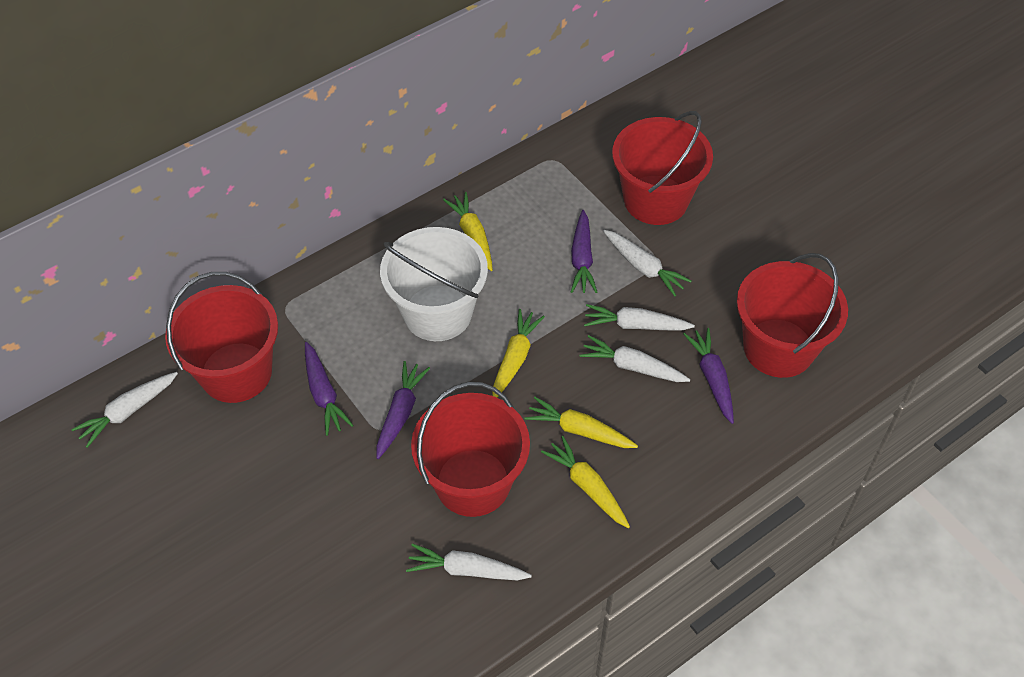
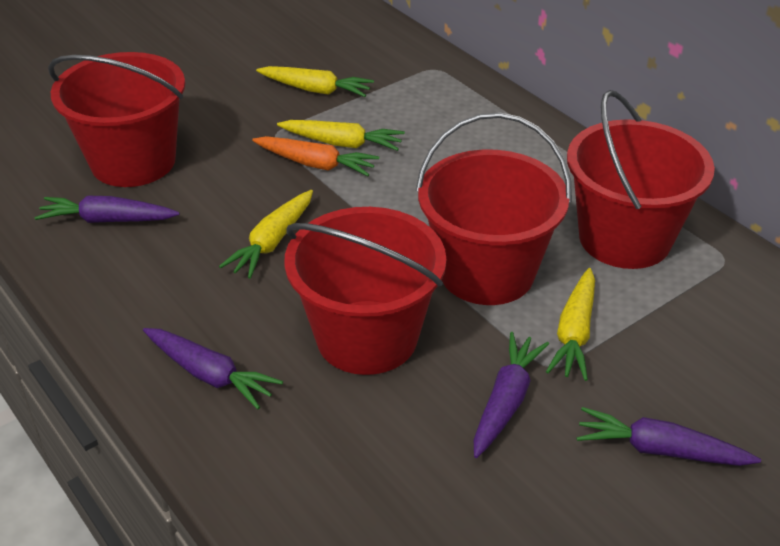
orange carrot: 0 -> 1
white bucket: 1 -> 0
white carrot: 5 -> 0

